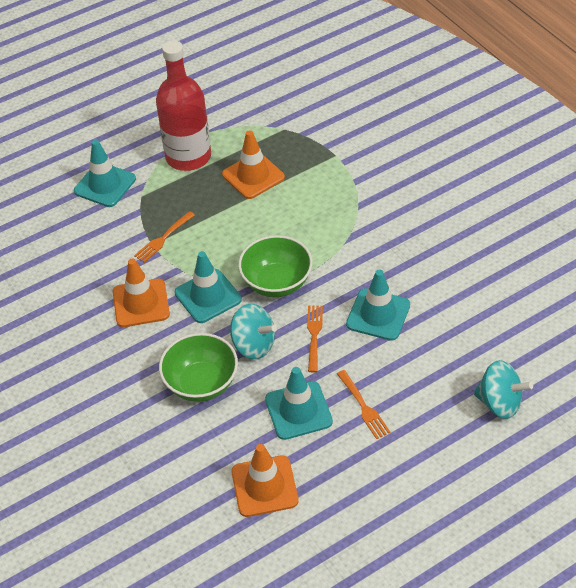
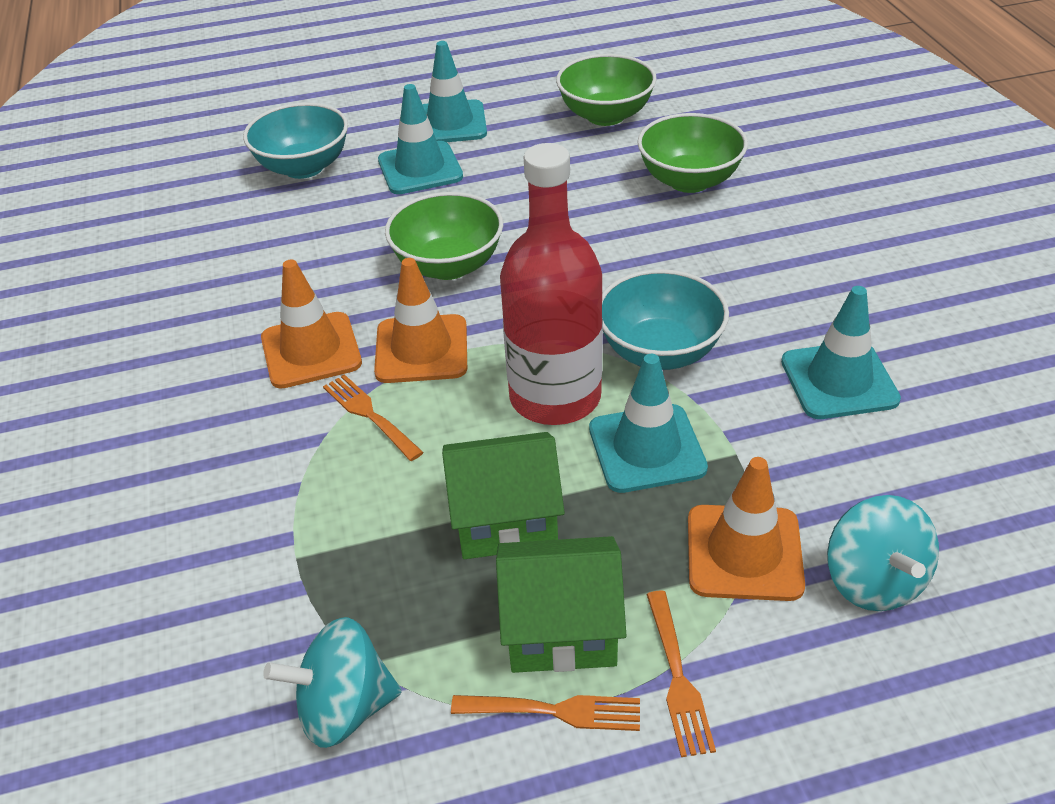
green bowl: 2 -> 3
green house: 0 -> 2
turquoise bowl: 0 -> 2

